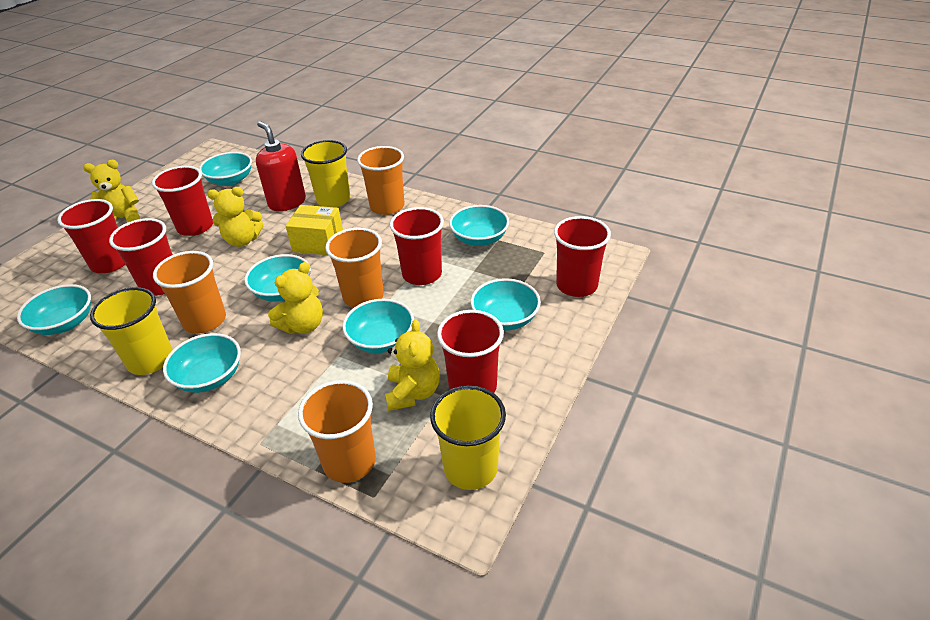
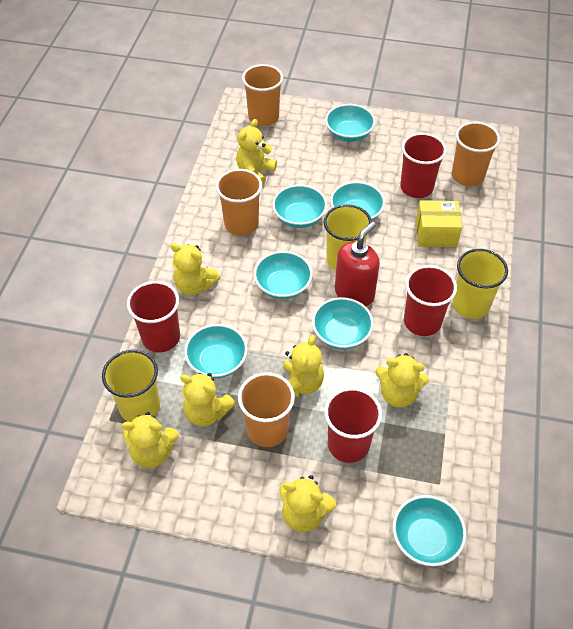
red cup: 6 -> 4
yellow teddy bear: 4 -> 7

